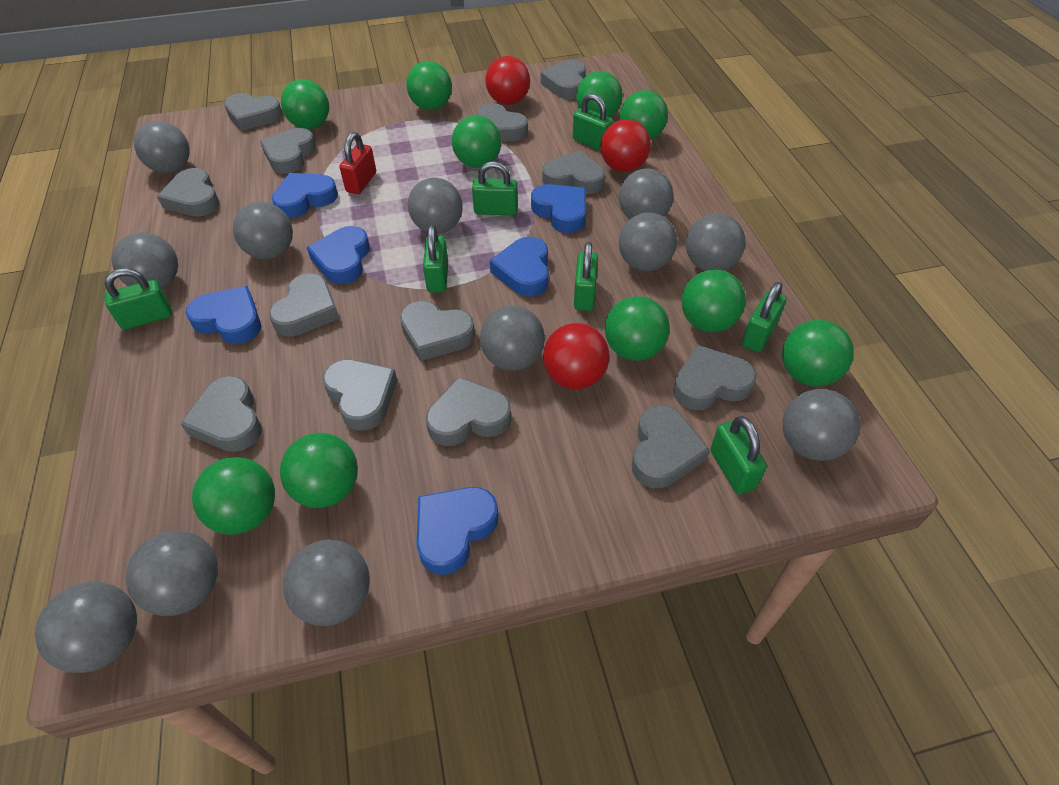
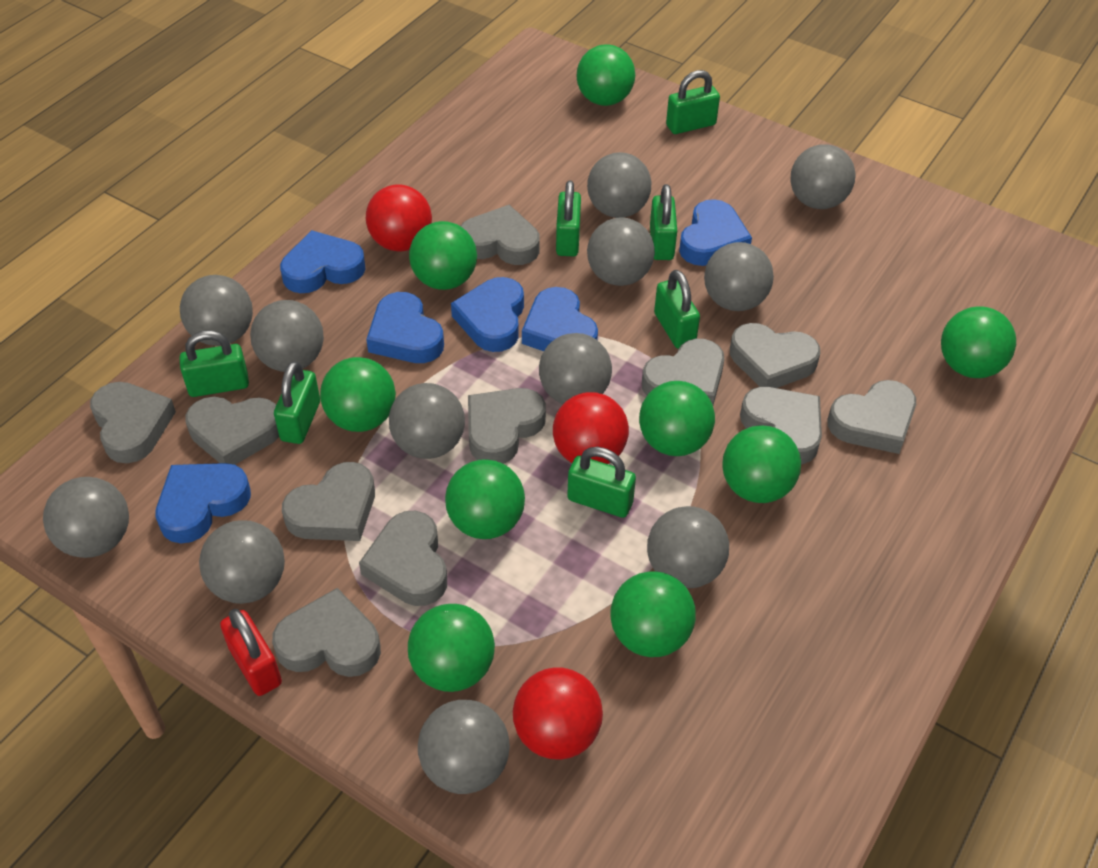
green ball: 10 -> 9
grey heart: 13 -> 11

